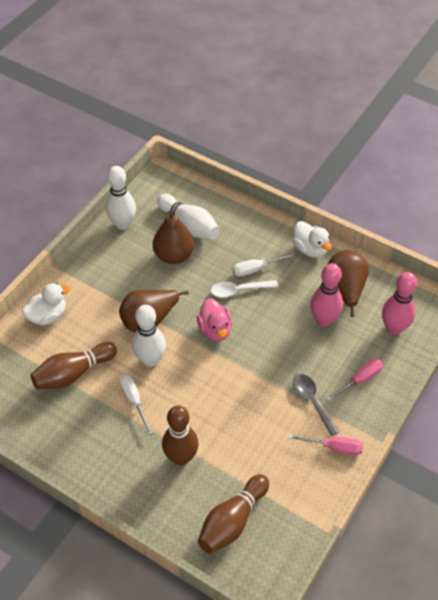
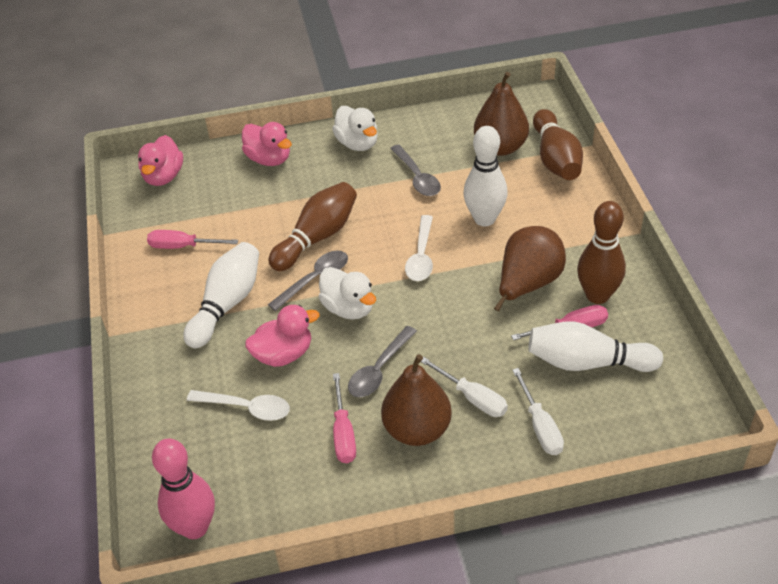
grey spoon: 1 -> 3
pink bowling pin: 2 -> 1
pink duck: 1 -> 3
pink screwdriver: 2 -> 3
white spoon: 1 -> 2

